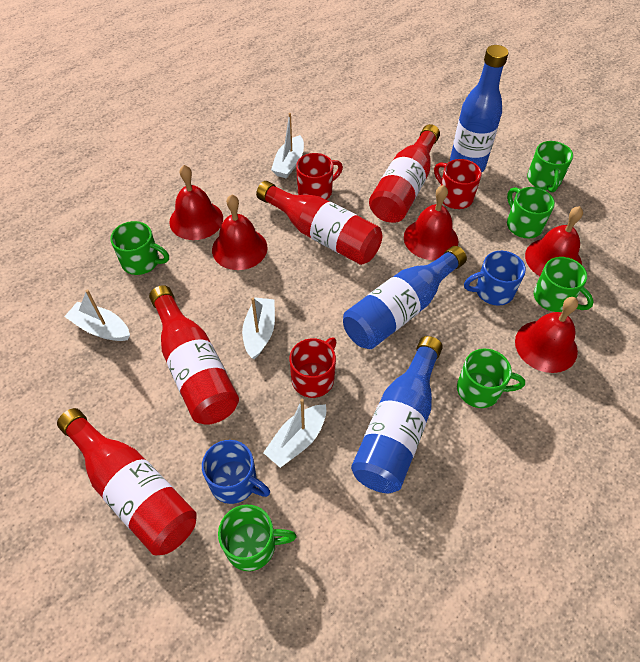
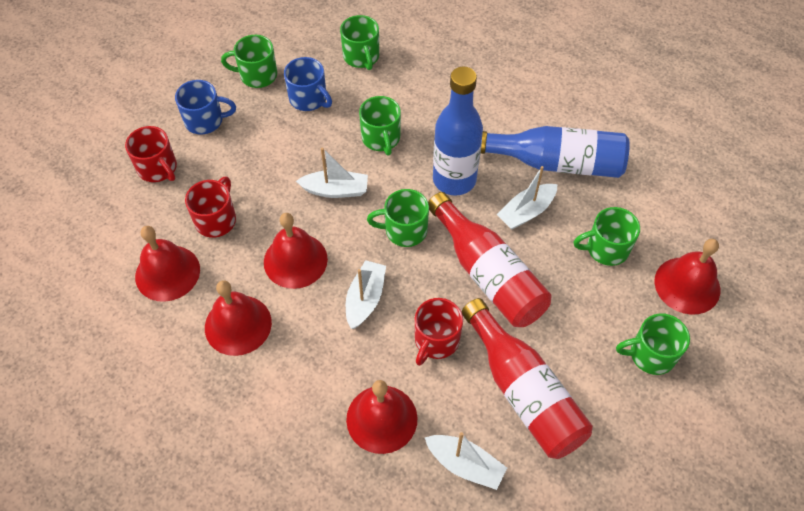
blue bottle: 3 -> 2
red bottle: 4 -> 2

